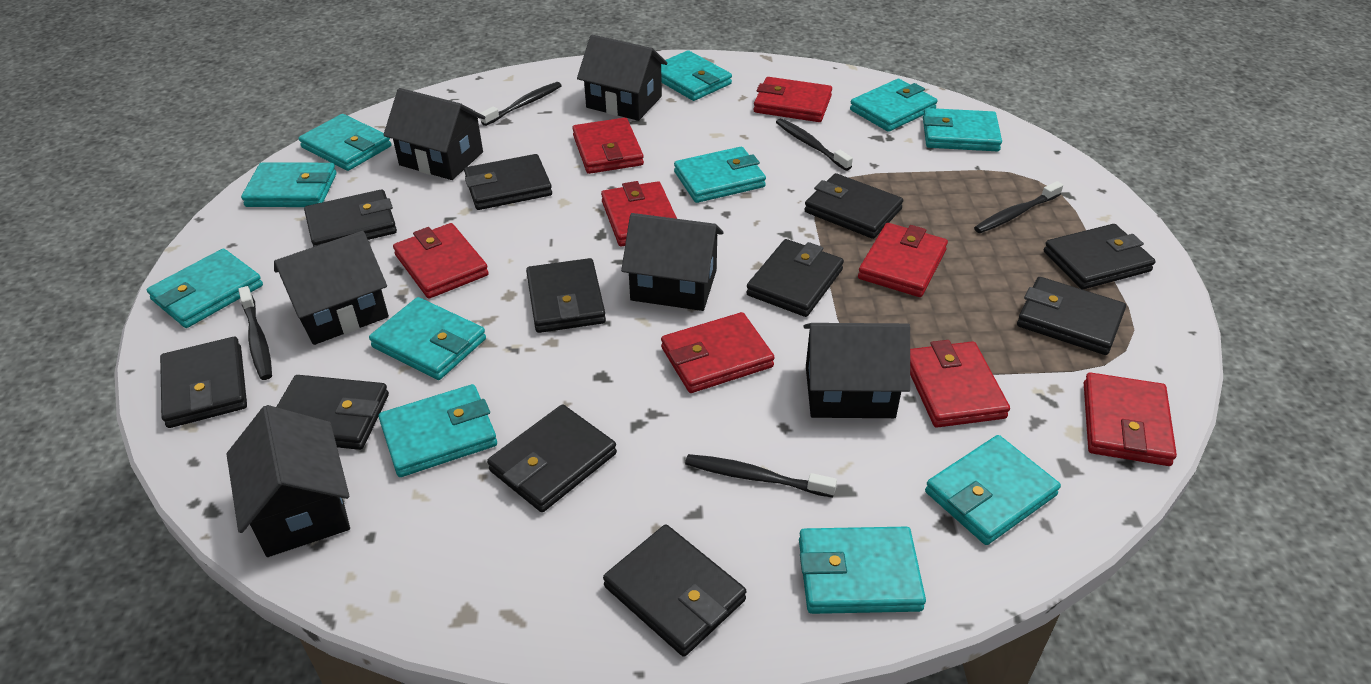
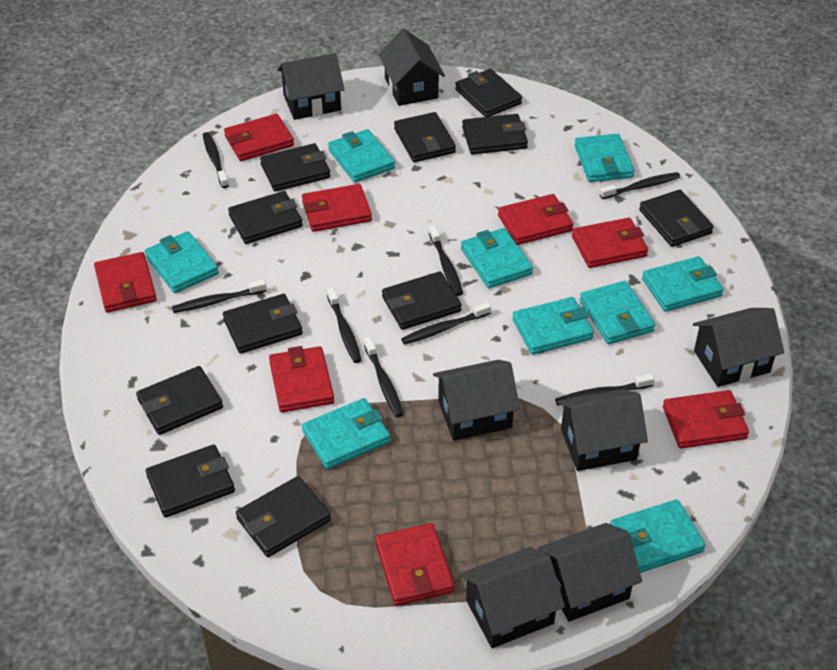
black house: 6 -> 7
black toothbrush: 5 -> 8
turquoise wallet: 11 -> 9

